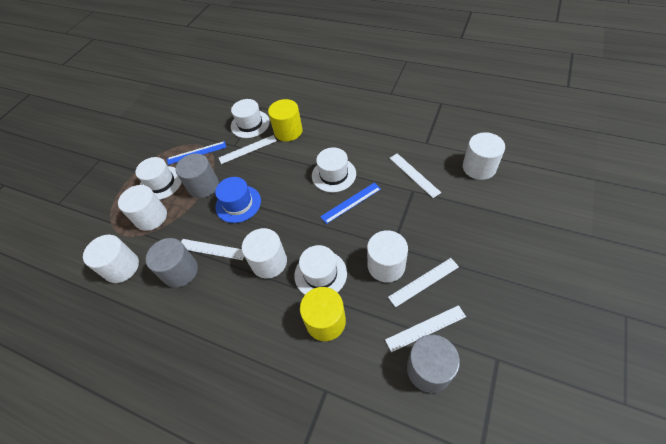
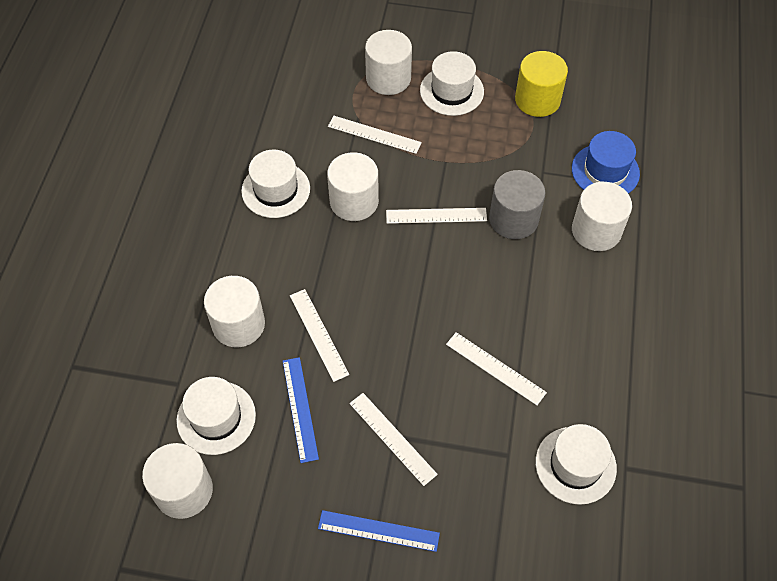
grey cylinder: 3 -> 1
yellow cylinder: 2 -> 1

